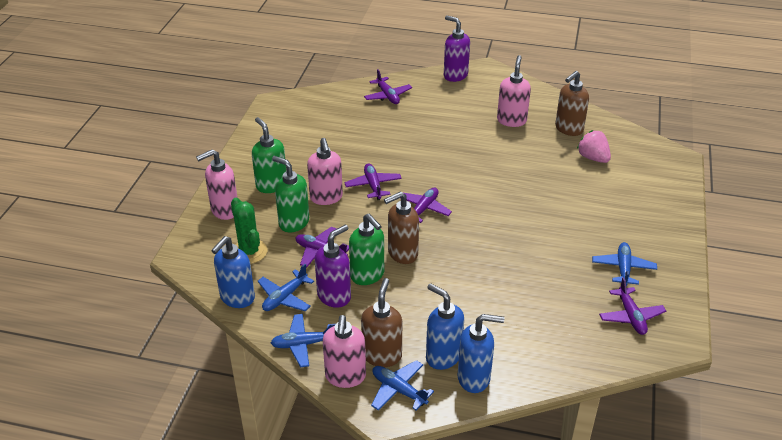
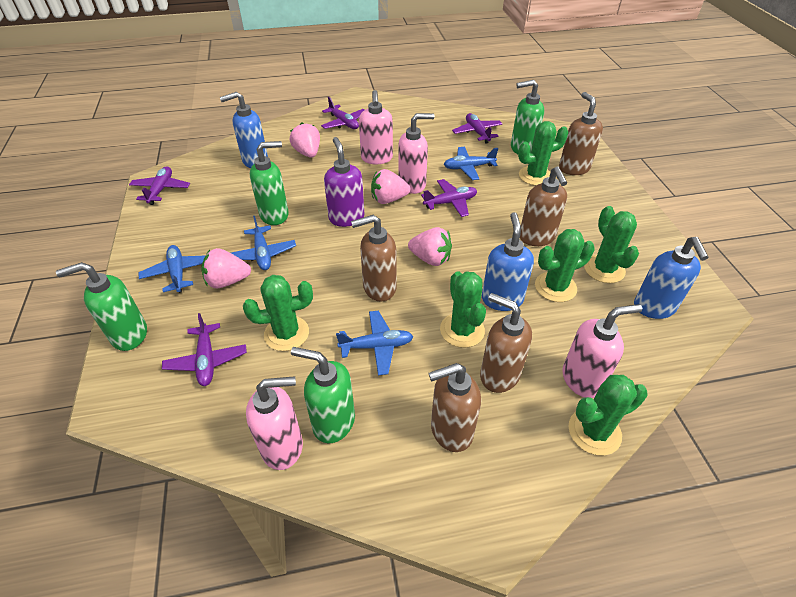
brown soap dispenser: 3 -> 5
green cactus: 1 -> 6
green soap dispenser: 3 -> 4
pink strawberry: 1 -> 4
purple soap dispenser: 2 -> 1

